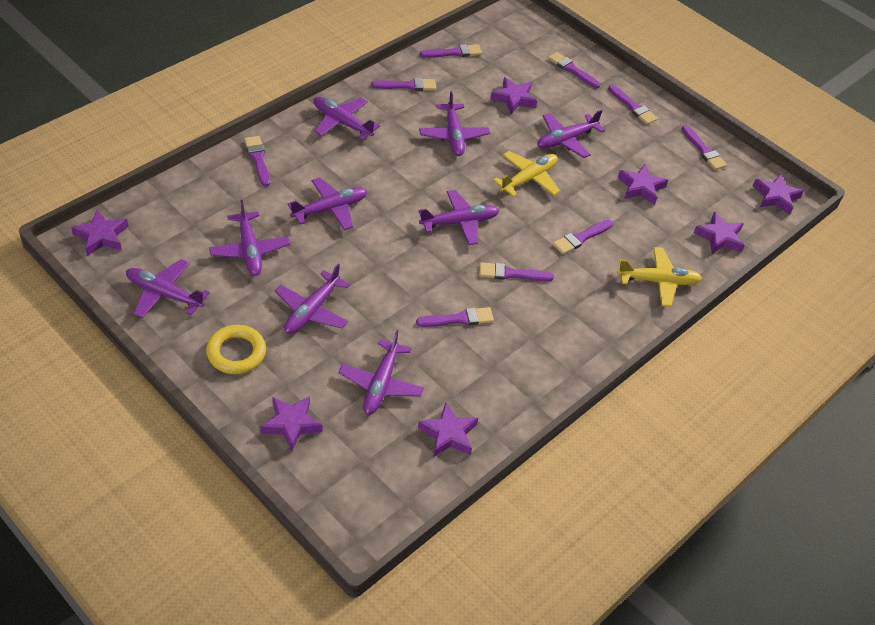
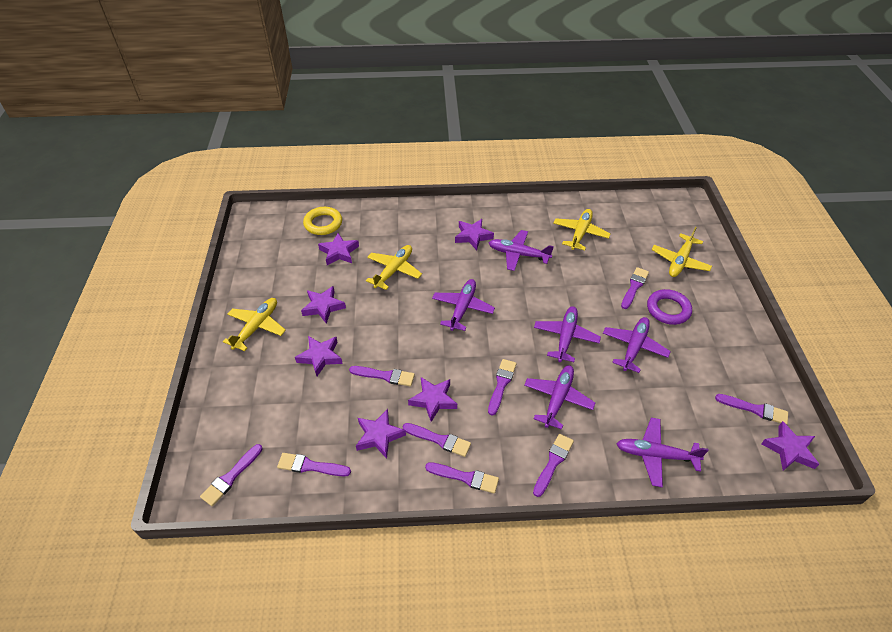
purple plane: 9 -> 6
purple ring: 0 -> 1
yellow plane: 2 -> 4

